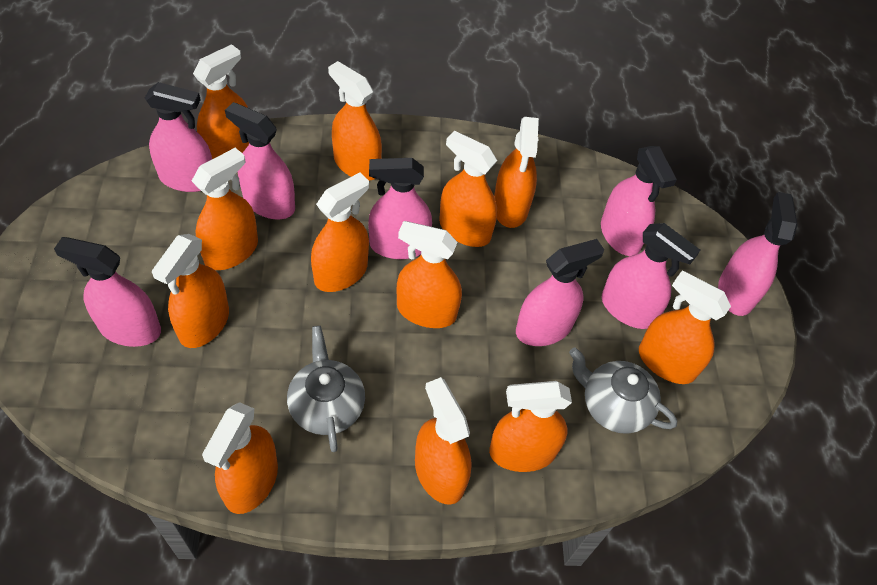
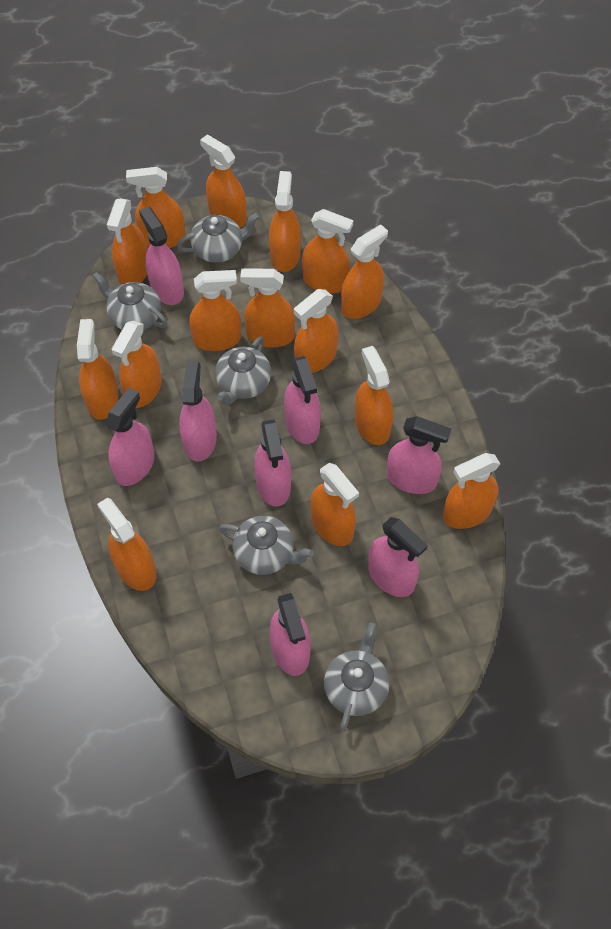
grey teapot: 2 -> 5
orange spray bottle: 12 -> 15

